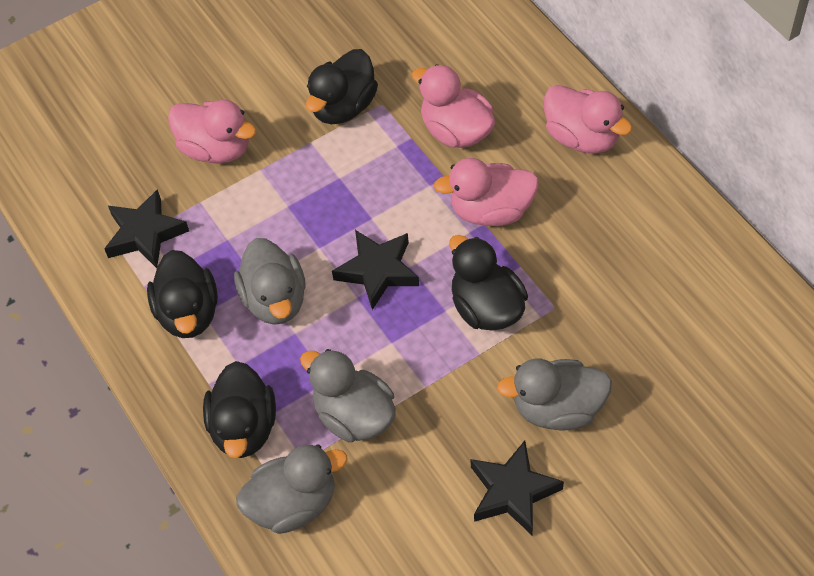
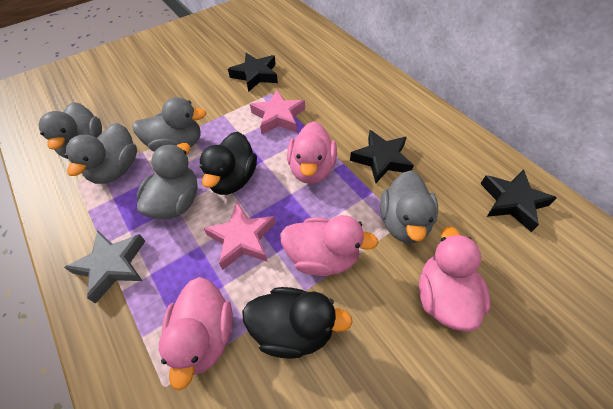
black duck: 4 -> 2
grey duck: 4 -> 5
grey star: 0 -> 1
pink star: 0 -> 2

